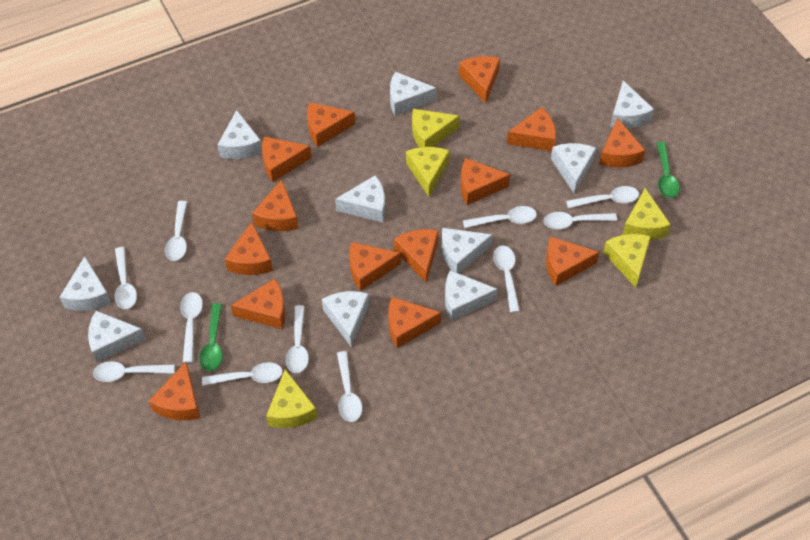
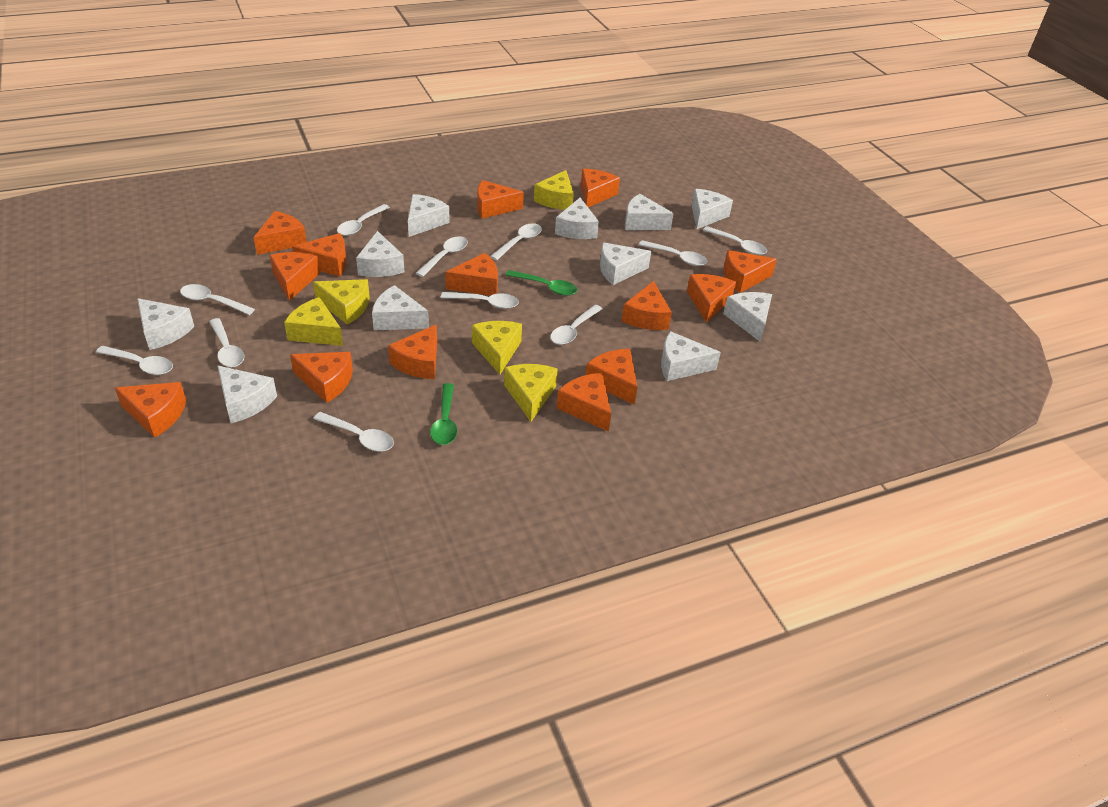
white cheese: 10 -> 11

